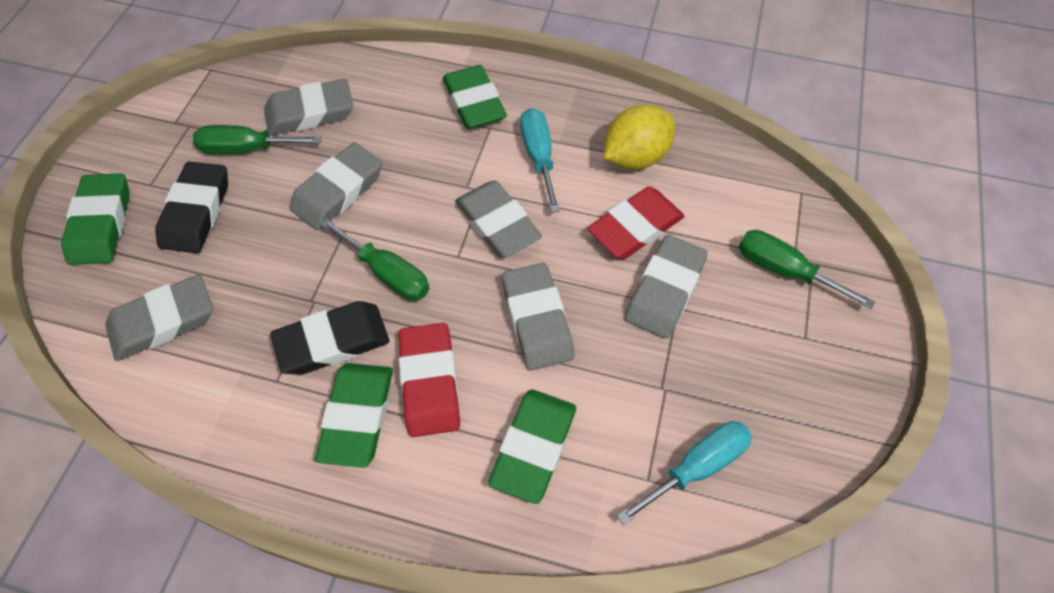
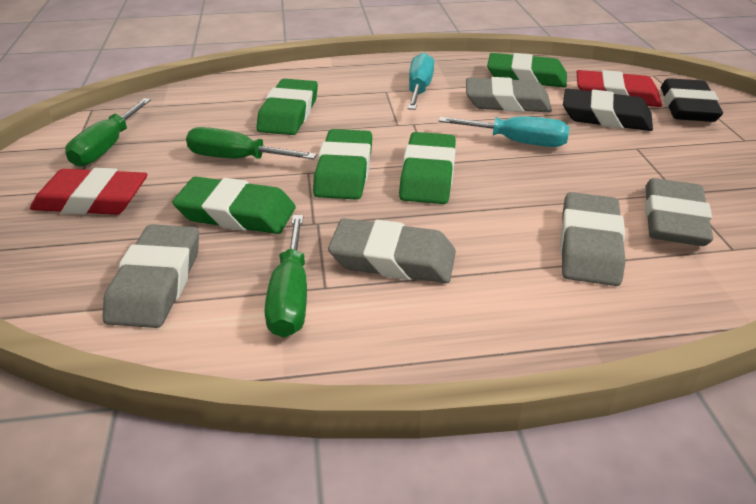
green eraser: 4 -> 5
grey eraser: 6 -> 5
yellow lemon: 1 -> 0

